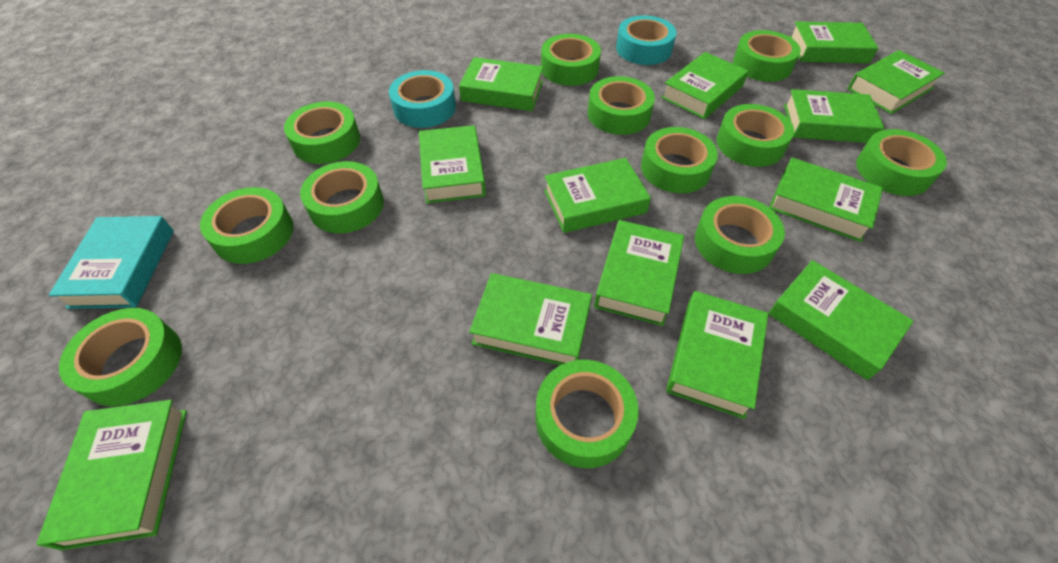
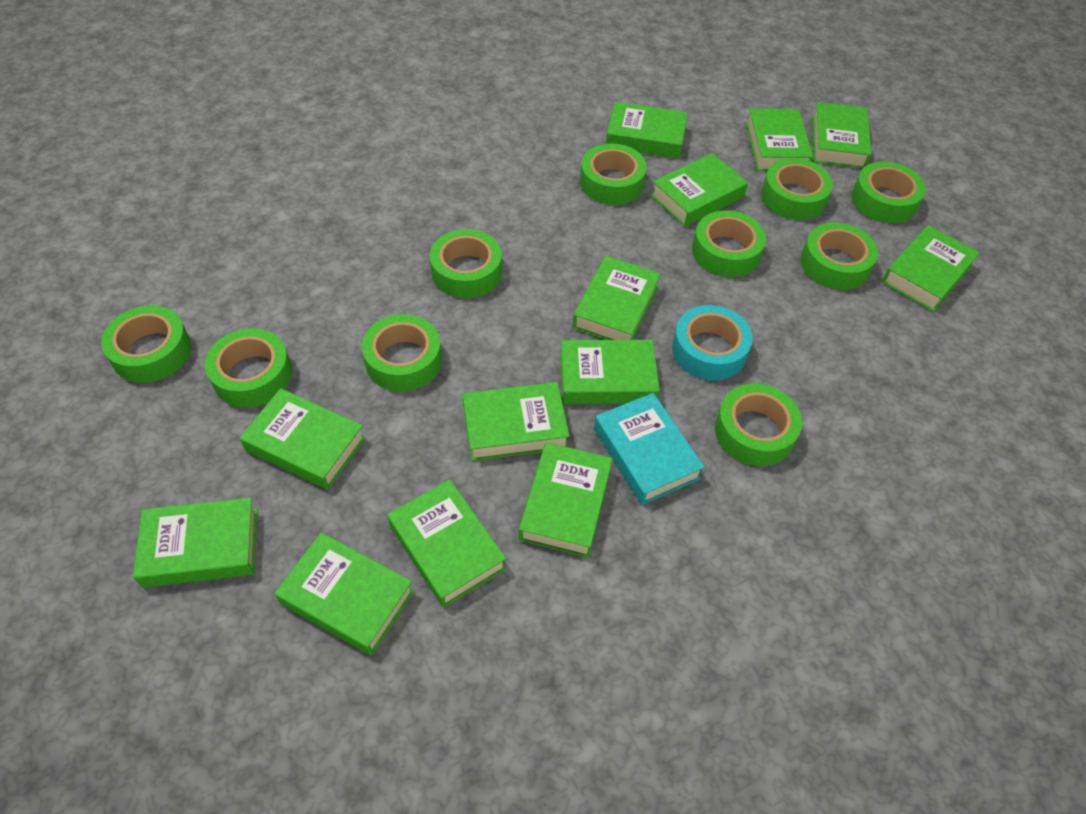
green tape: 12 -> 10
turquoise tape: 2 -> 1

